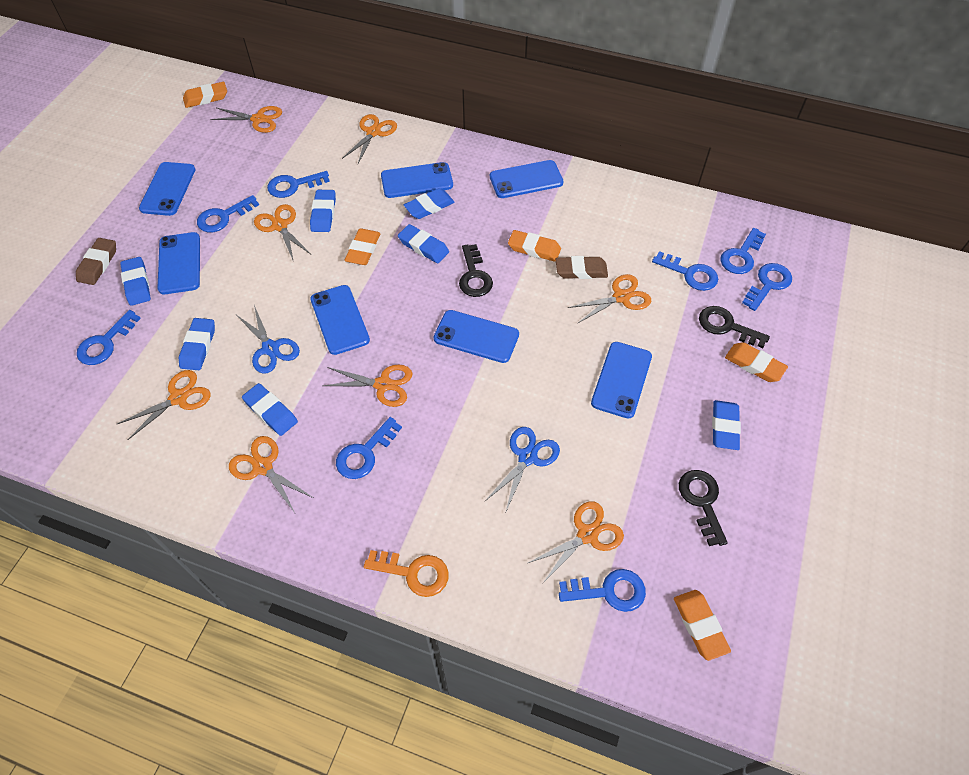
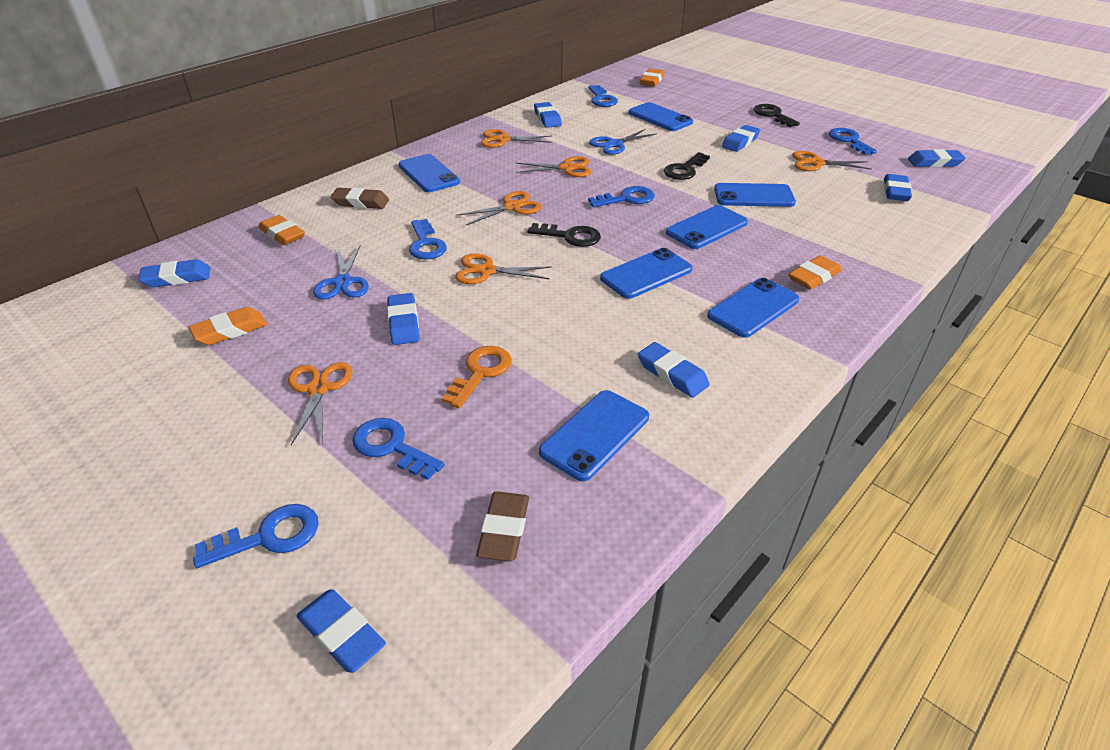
blue eraser: 7 -> 8
blue key: 8 -> 6
orange eraser: 5 -> 4
orange scissors: 8 -> 6

